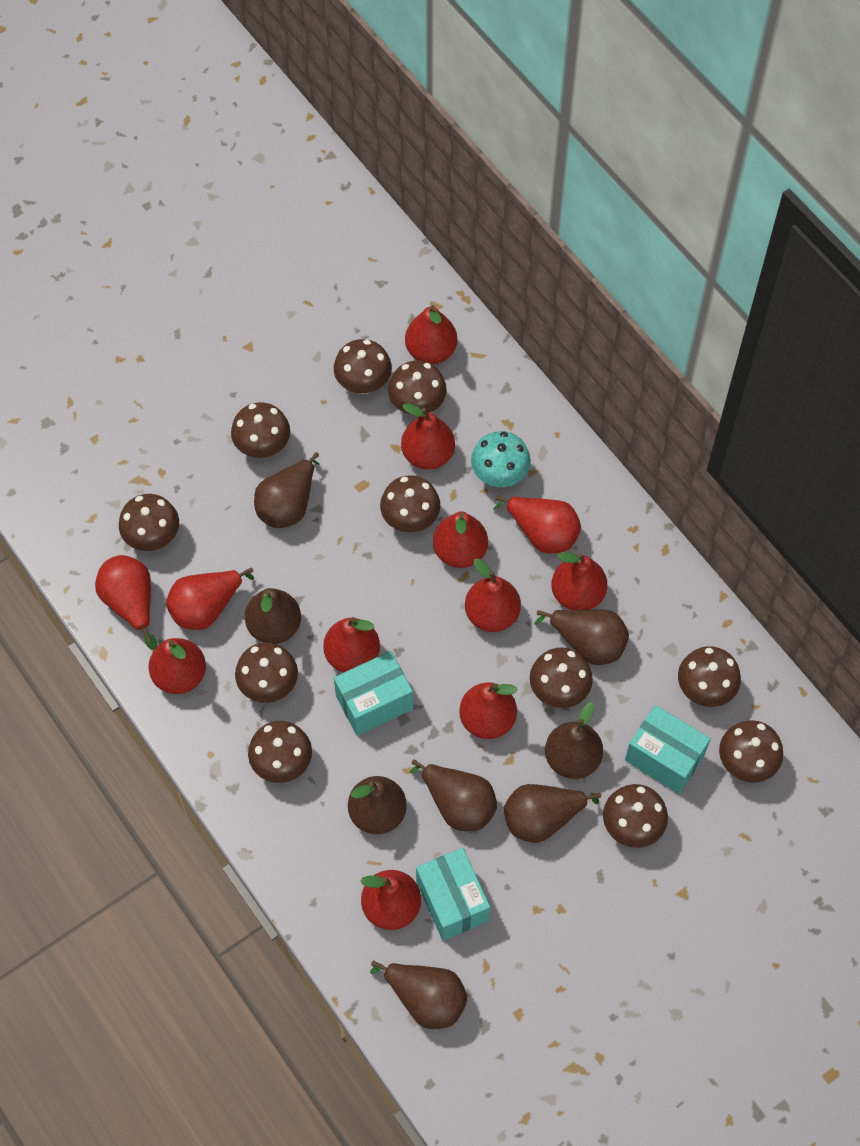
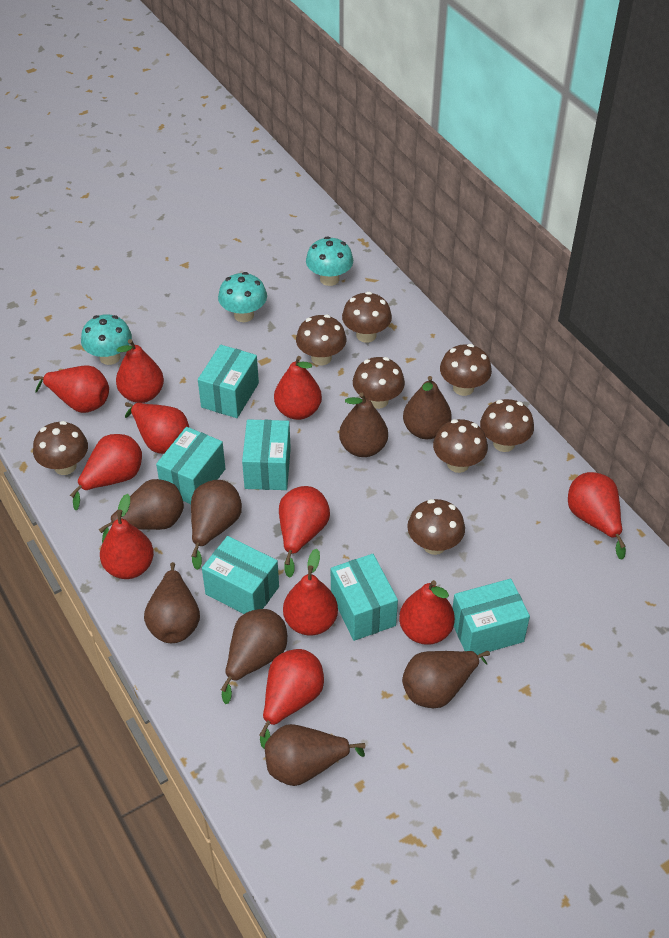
brown mushroom: 11 -> 8
red pear: 12 -> 11
turquoise box: 3 -> 6
turquoise mushroom: 1 -> 3

